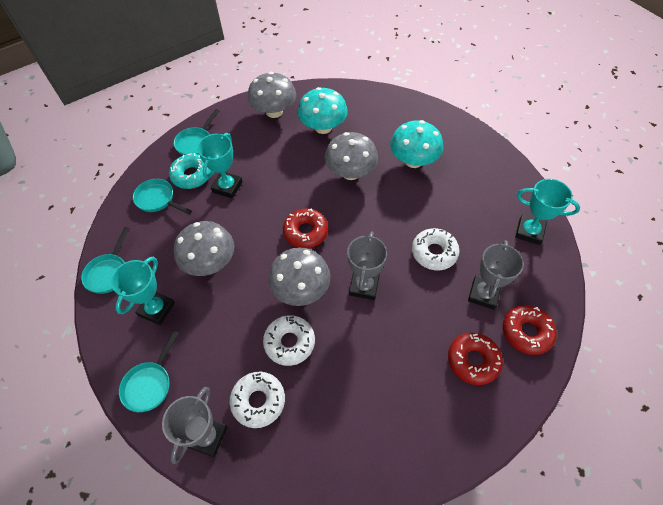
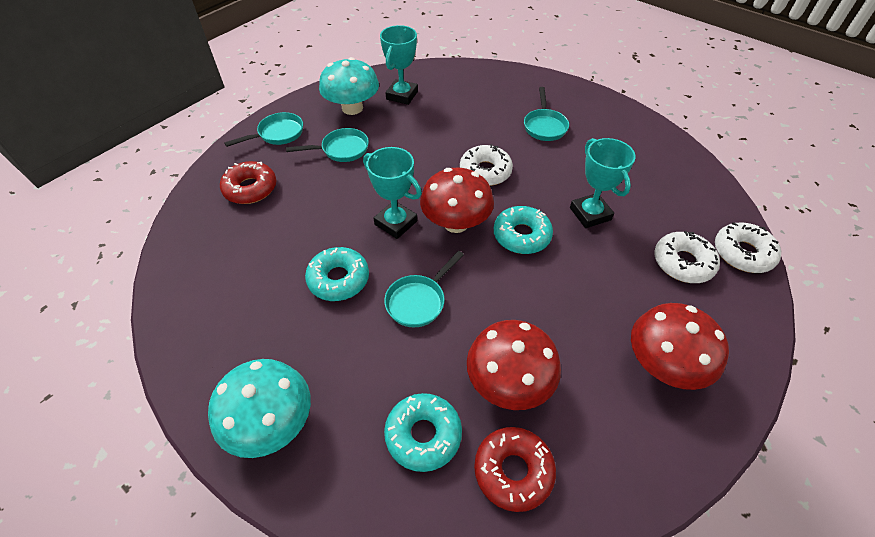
grey mushroom: 4 -> 0
grey trophy: 3 -> 0
red donut: 3 -> 2
red mushroom: 0 -> 3
turquoise donut: 1 -> 3

